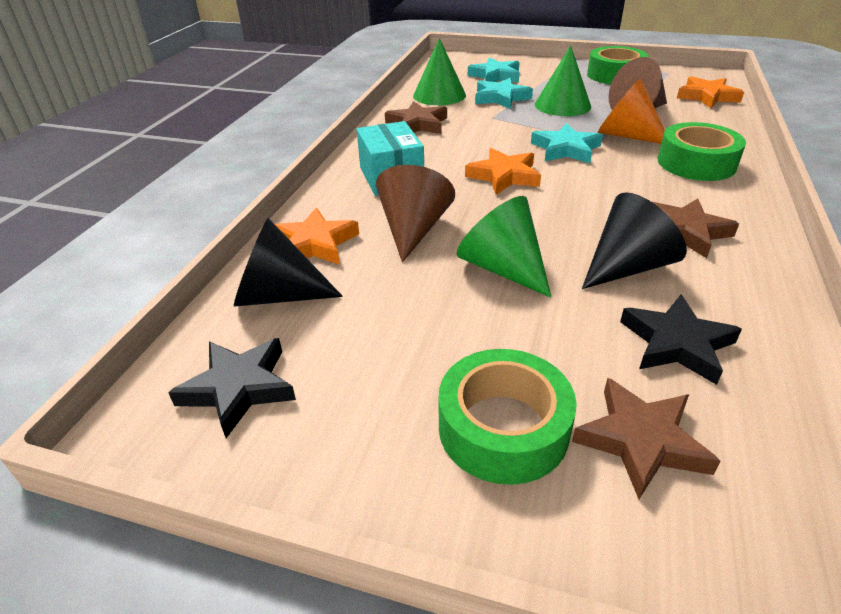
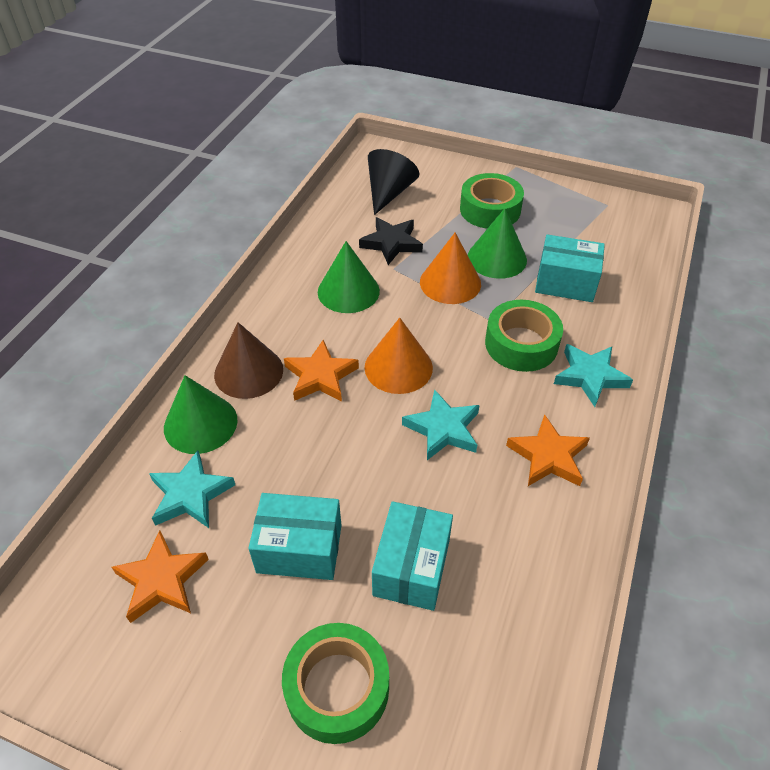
black cone: 2 -> 1
black star: 2 -> 1
brown cone: 2 -> 1
brown star: 3 -> 0
orange cone: 1 -> 2
turquoise box: 1 -> 3

